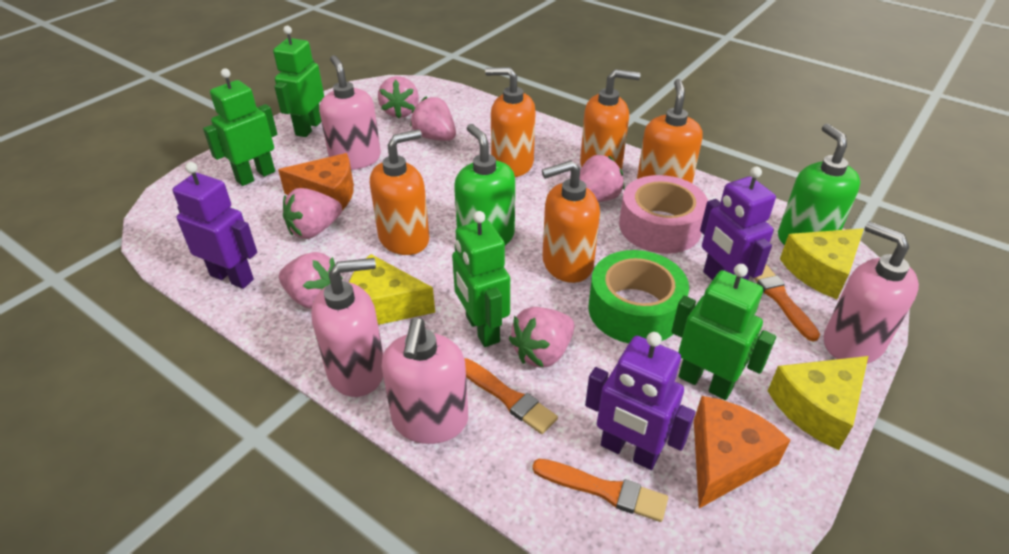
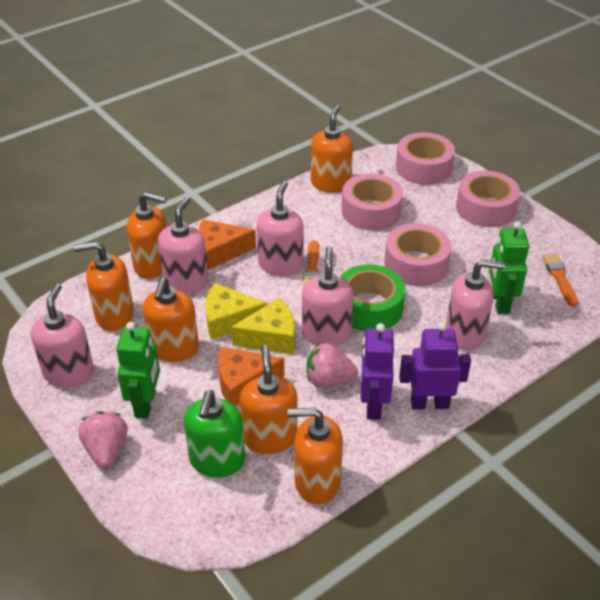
green robot: 4 -> 2
green soap dispenser: 2 -> 1
orange brush: 3 -> 2
orange soap dispenser: 5 -> 6
pink soap dispenser: 4 -> 5
pink strawberry: 6 -> 2
pink tape: 1 -> 4
purple robot: 3 -> 2
yellow cheese: 3 -> 2

